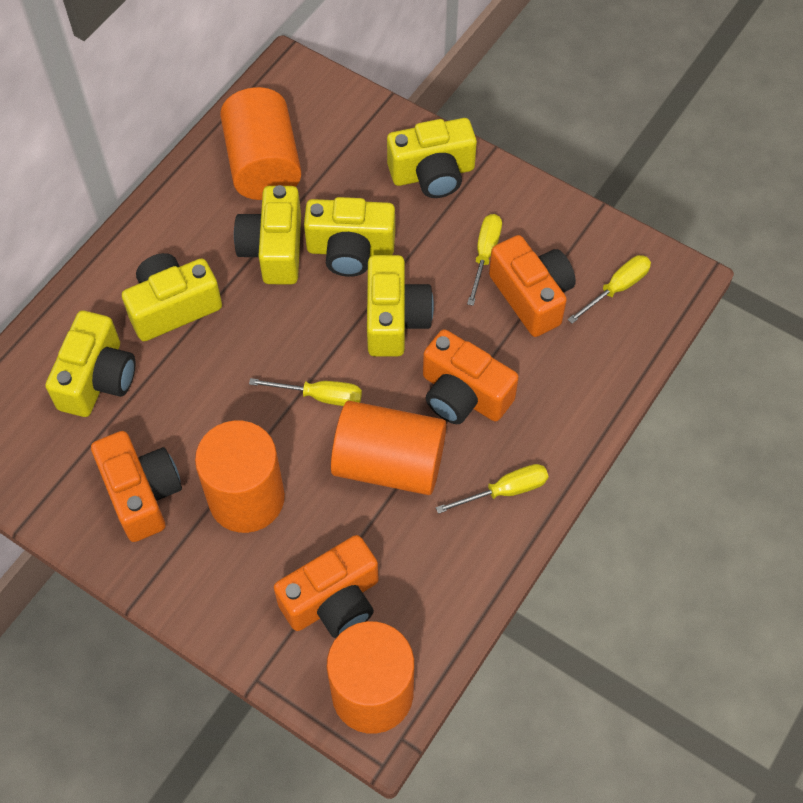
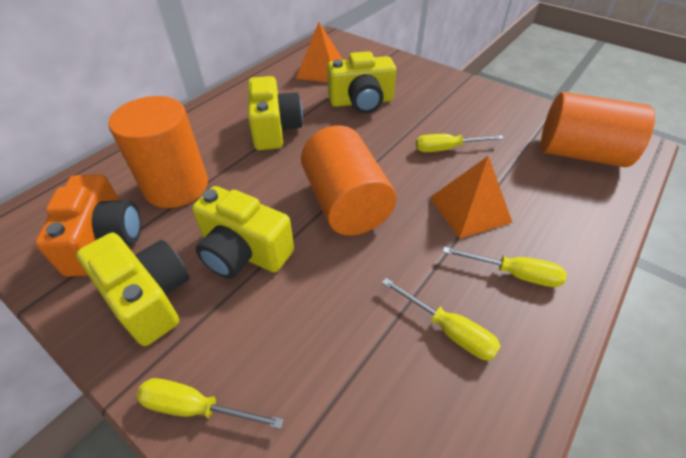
orange camera: 4 -> 1
orange cylinder: 4 -> 3
orange pyramid: 0 -> 2
yellow camera: 6 -> 4

